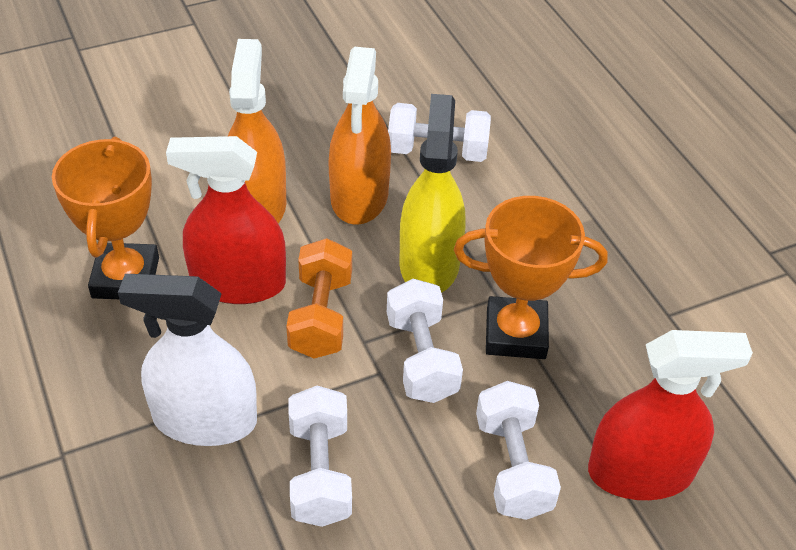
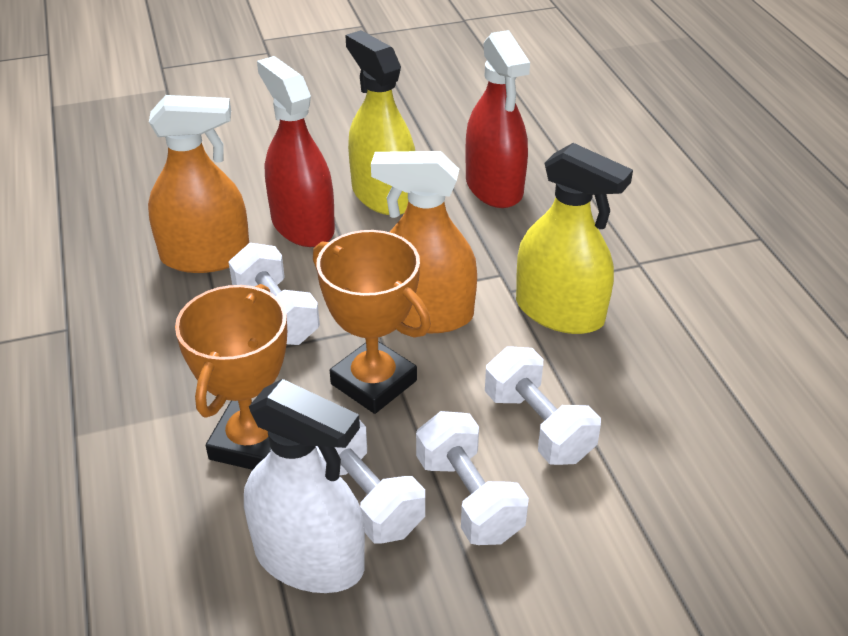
orange dumbbell: 1 -> 0
yellow spray bottle: 1 -> 2

